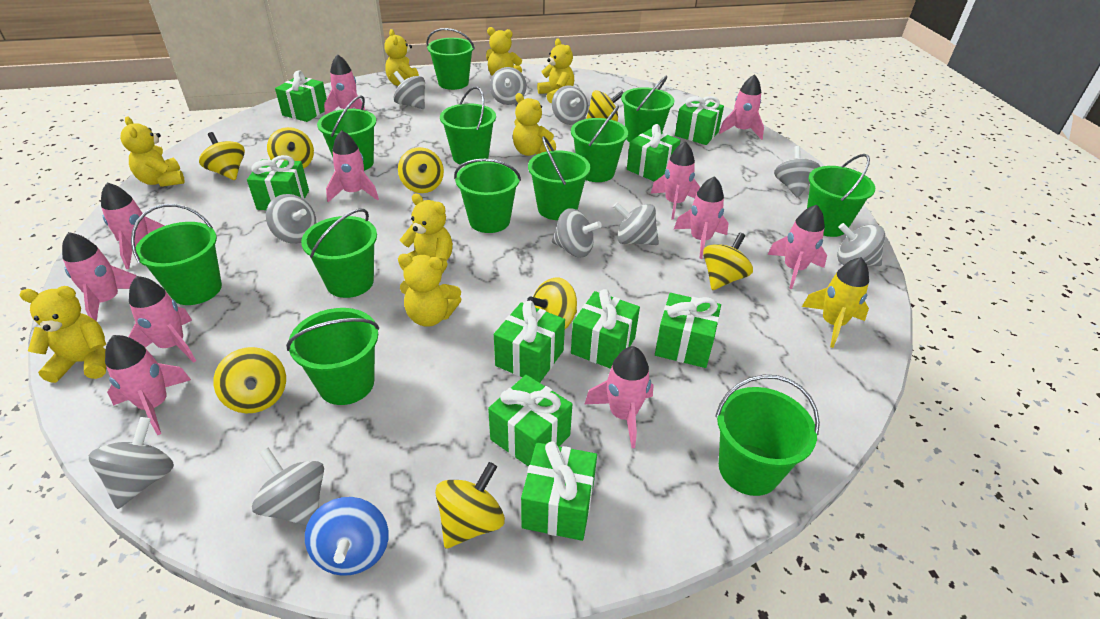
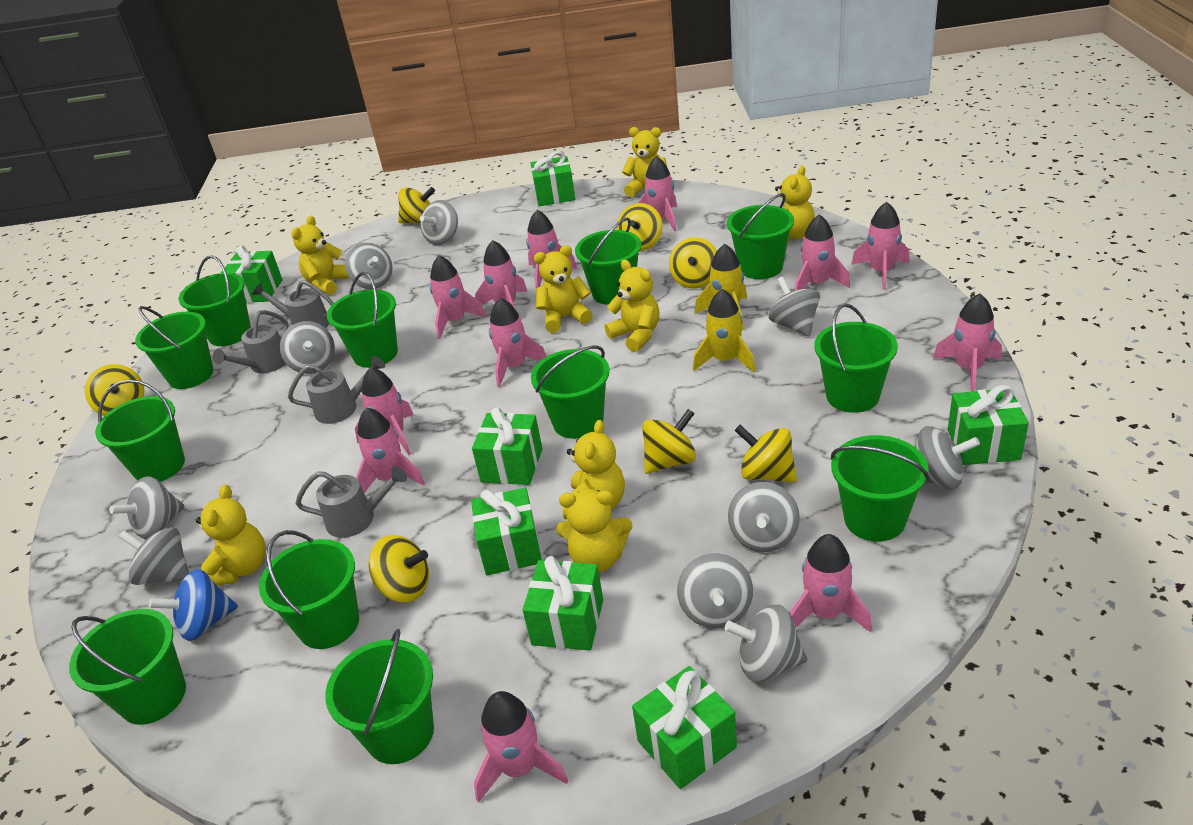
green gift: 9 -> 7
grey watering can: 0 -> 4
pink rocket: 11 -> 12
yellow rocket: 1 -> 2
yellow spinning top: 8 -> 7

